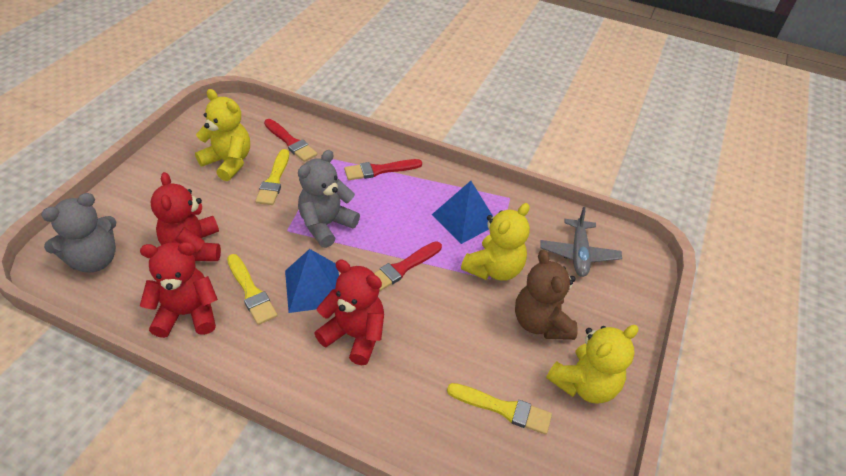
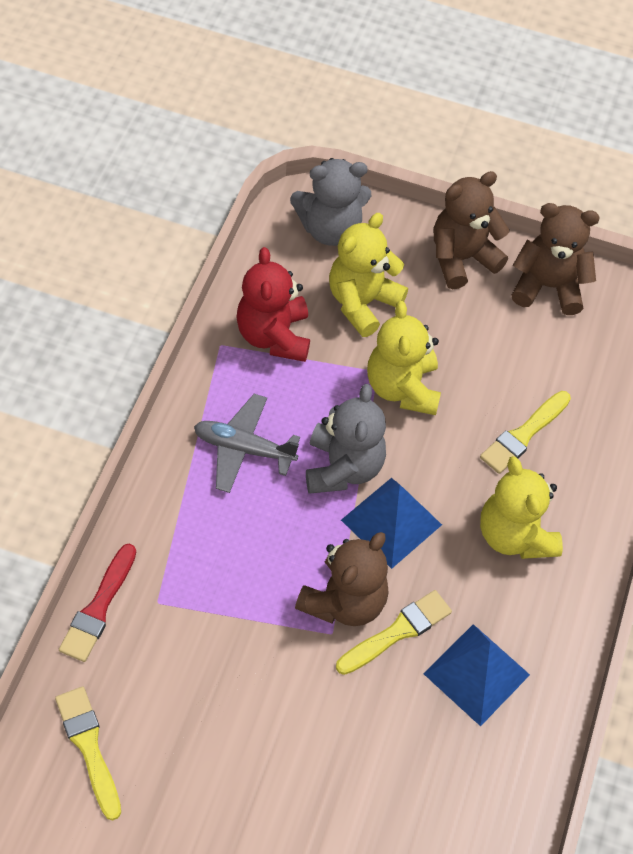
brown teddy bear: 1 -> 3
red brush: 3 -> 1
red teddy bear: 3 -> 1

